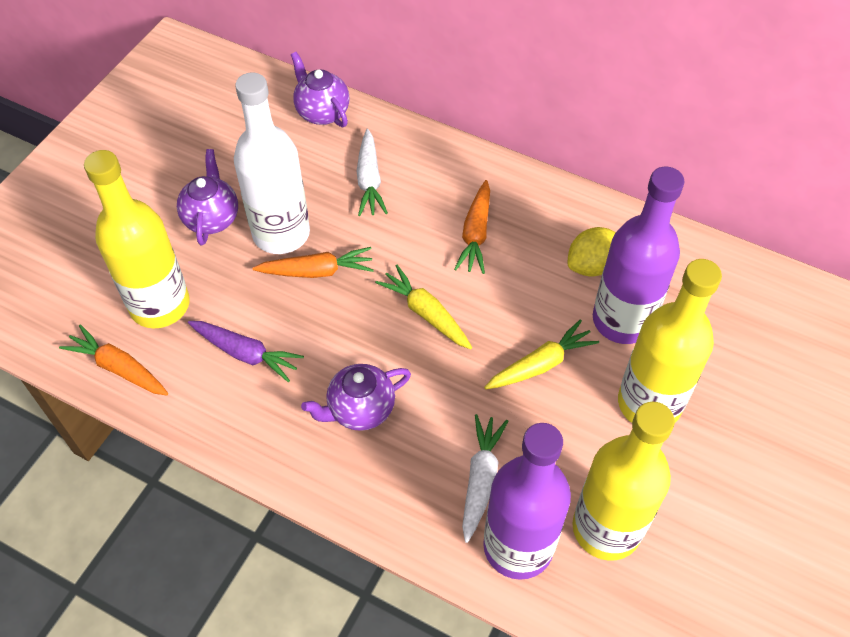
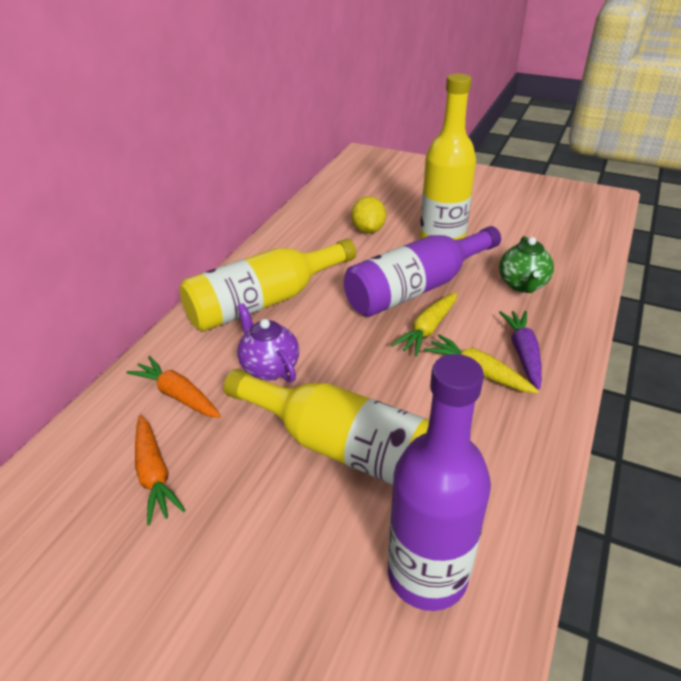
green teapot: 0 -> 1
orange carrot: 3 -> 2
purple teapot: 3 -> 1
white bottle: 1 -> 0
white carrot: 2 -> 0

